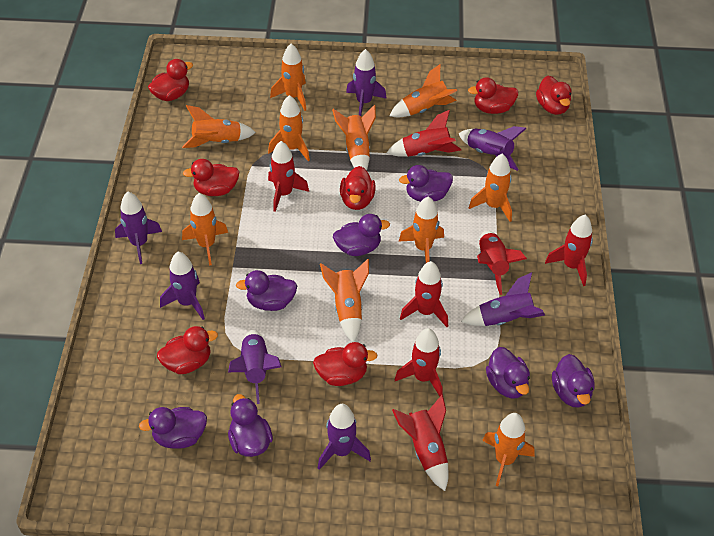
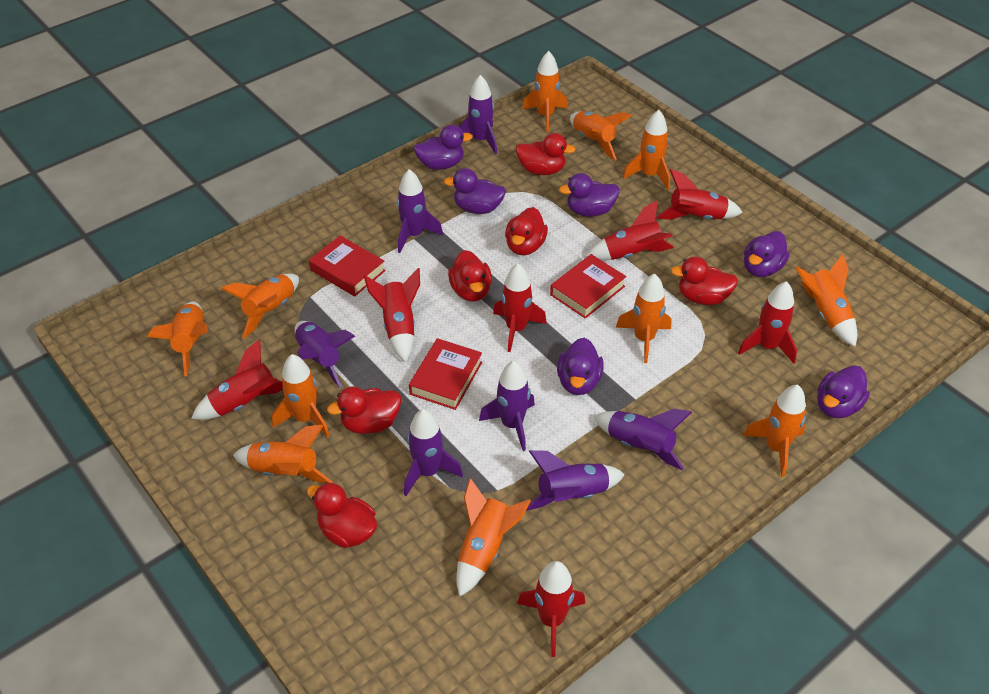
orange rocket: 10 -> 11
purple duck: 7 -> 6
red book: 0 -> 3
red duck: 7 -> 6

